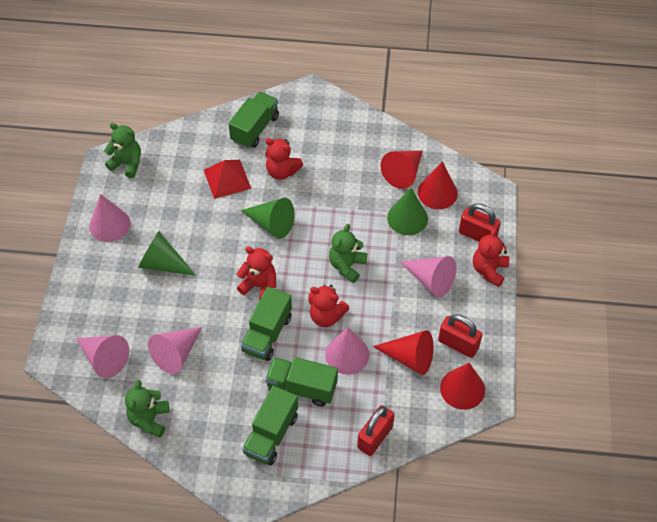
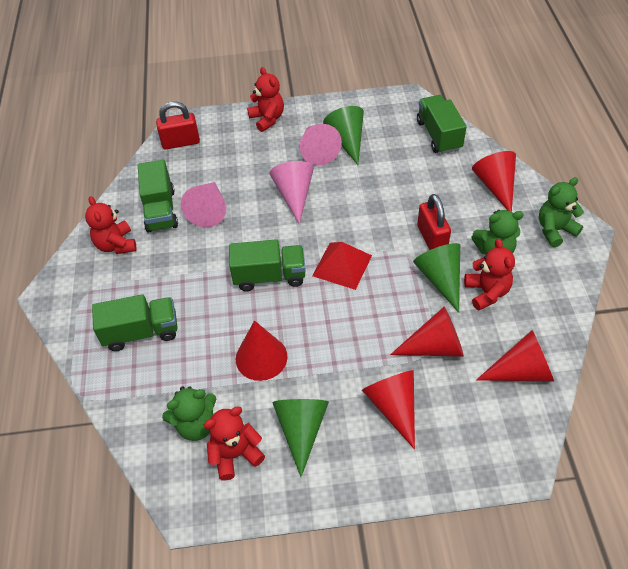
pink cone: 5 -> 3
red cone: 4 -> 5
red padlock: 3 -> 2

